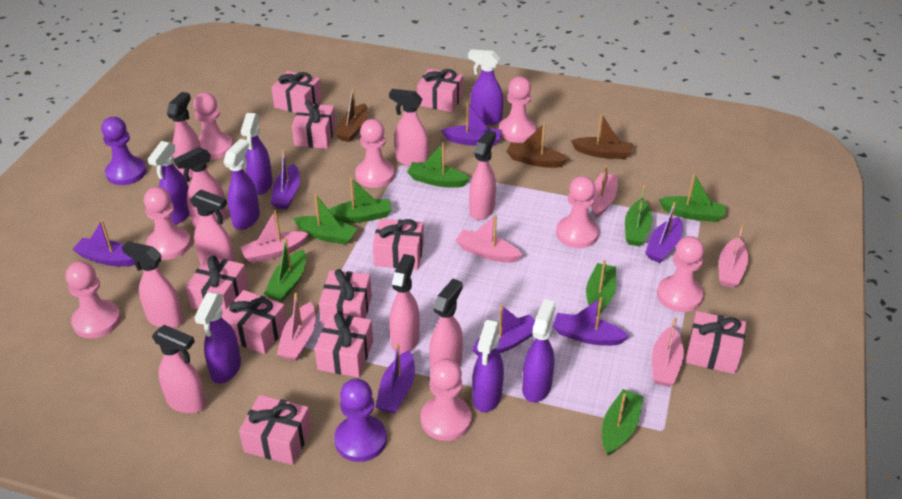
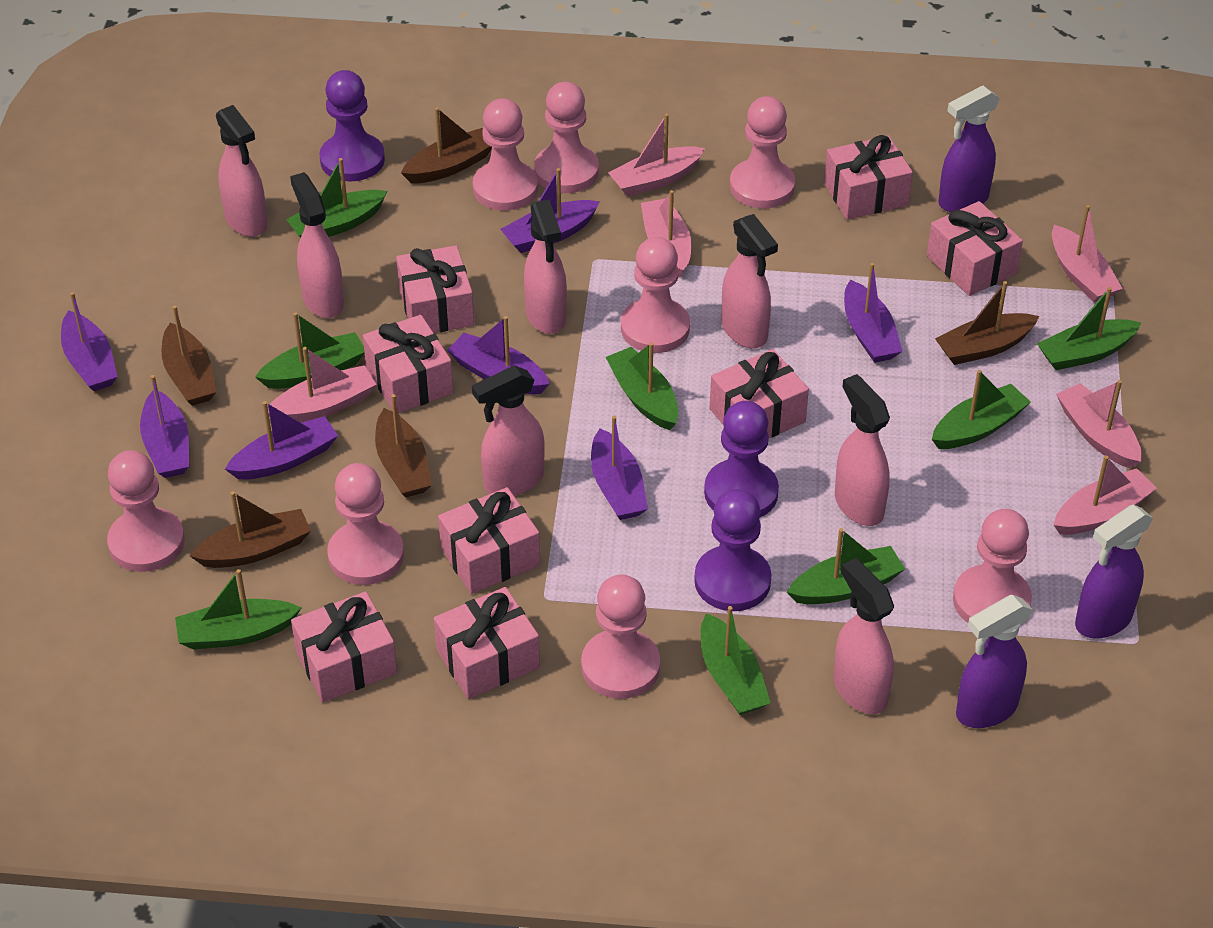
brown boat: 3 -> 5
pink gift: 10 -> 8
pink spray bottle: 9 -> 7
purple pawn: 2 -> 3
purple spray bottle: 7 -> 3

